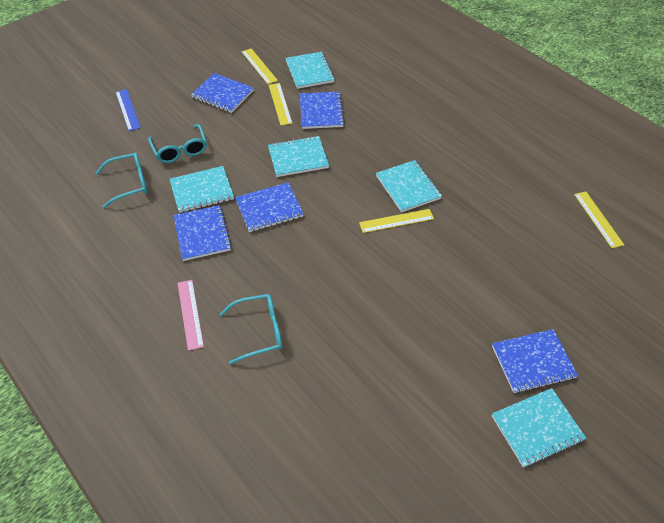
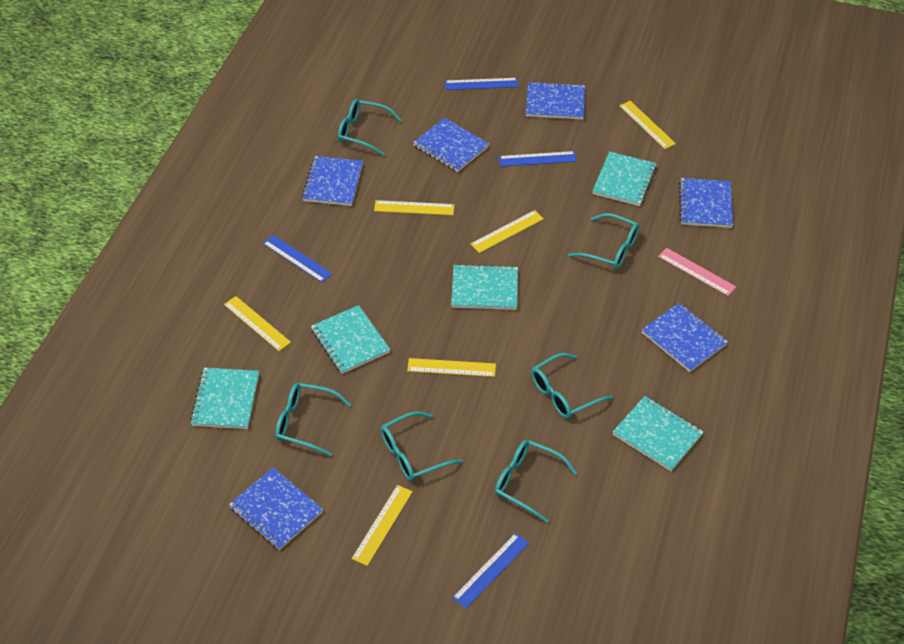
blue notebook: 5 -> 6
blue ruler: 1 -> 4
turquoise glasses: 3 -> 6
yellow ruler: 4 -> 6

